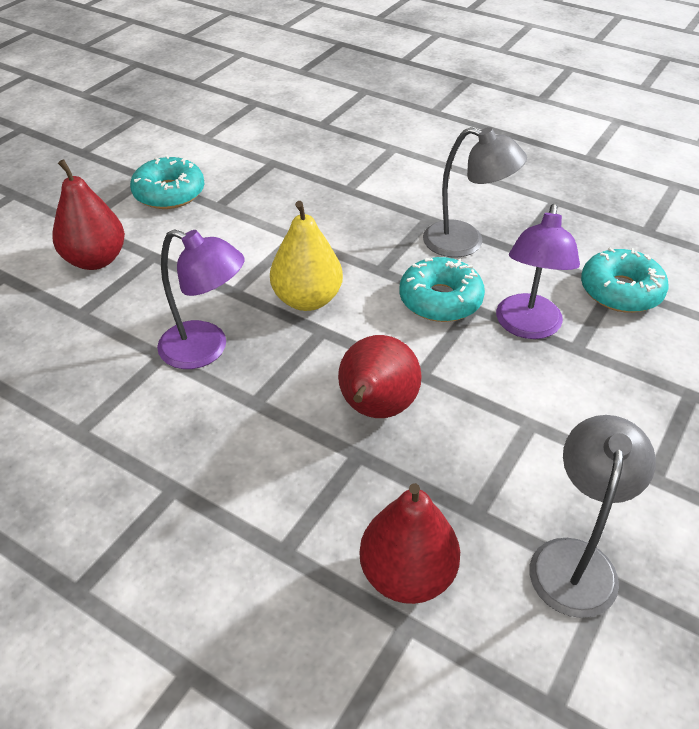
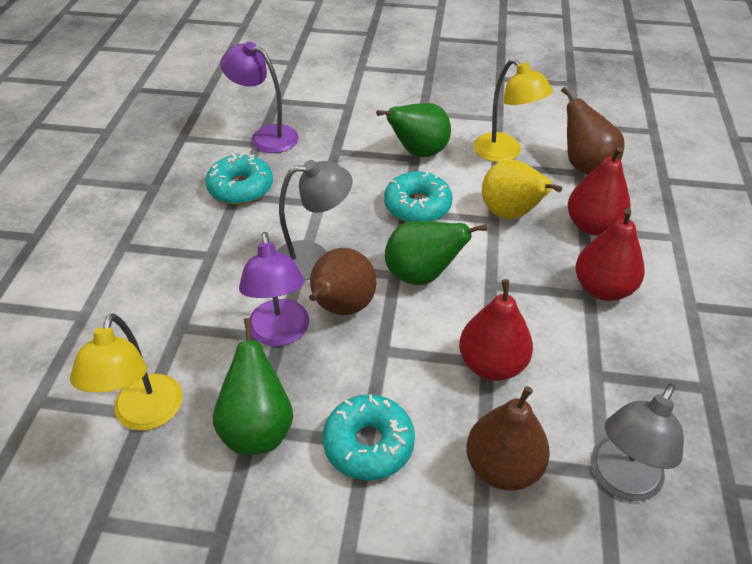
brown pear: 0 -> 3
green pear: 0 -> 3
yellow lamp: 0 -> 2

